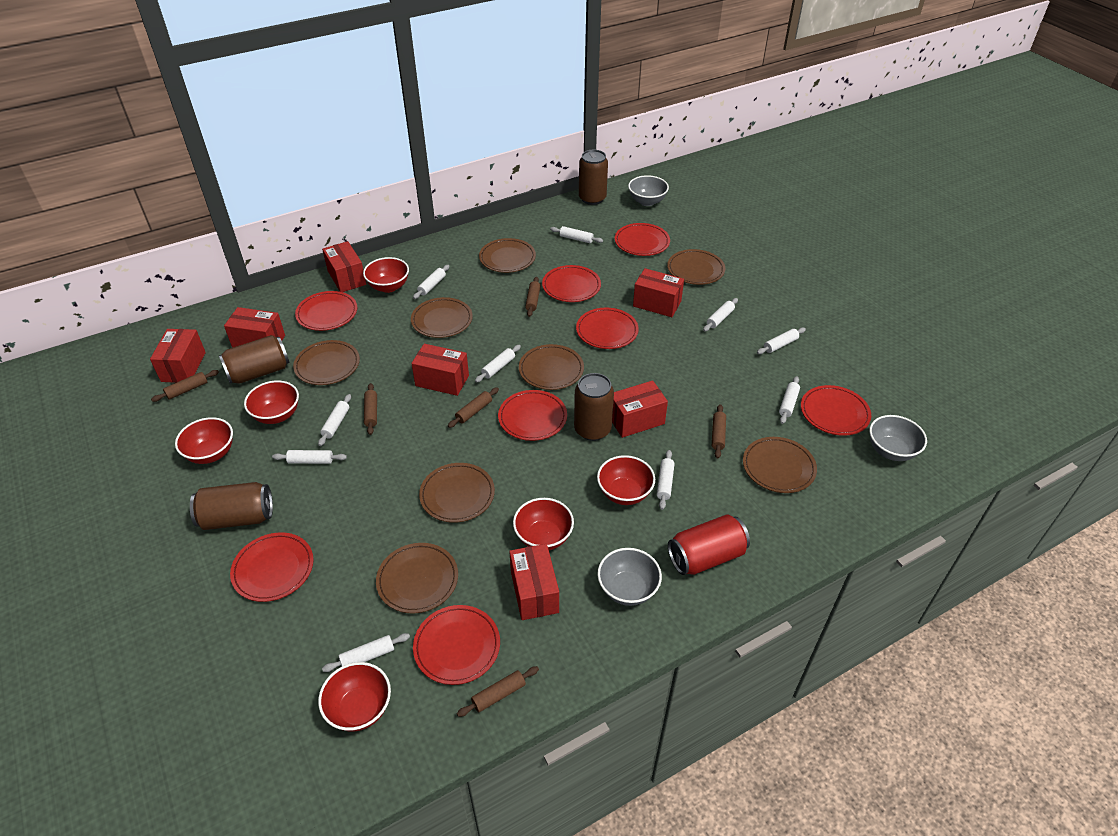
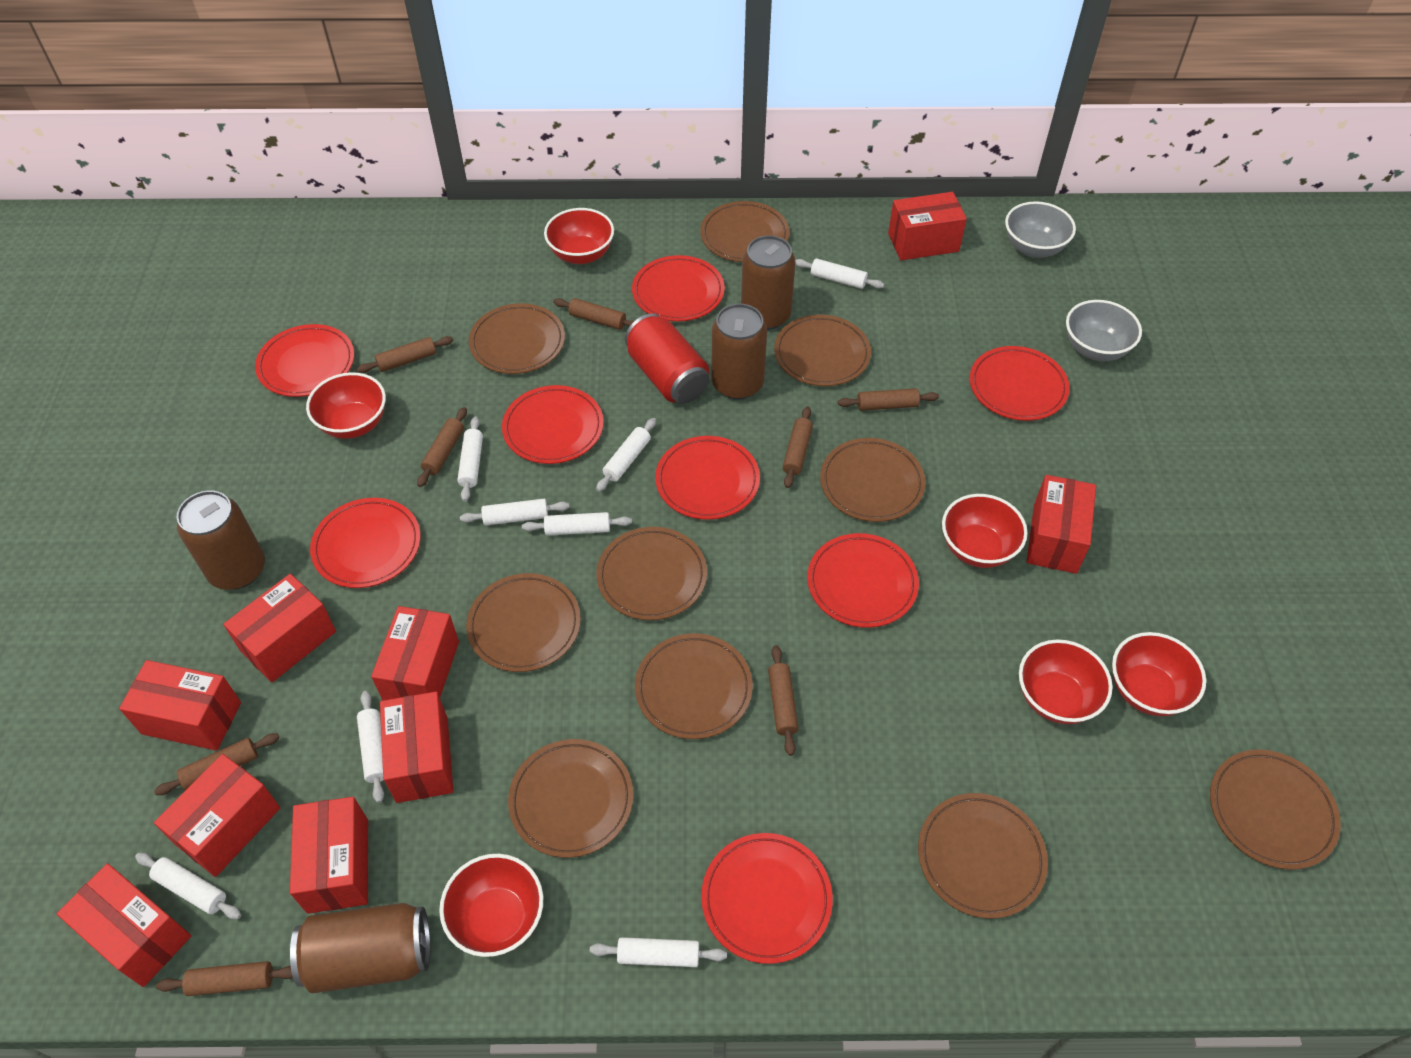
brown plate: 8 -> 10
brown rolling pin: 6 -> 8
grey bowl: 3 -> 2
red box: 7 -> 9
white rolling pin: 10 -> 8

